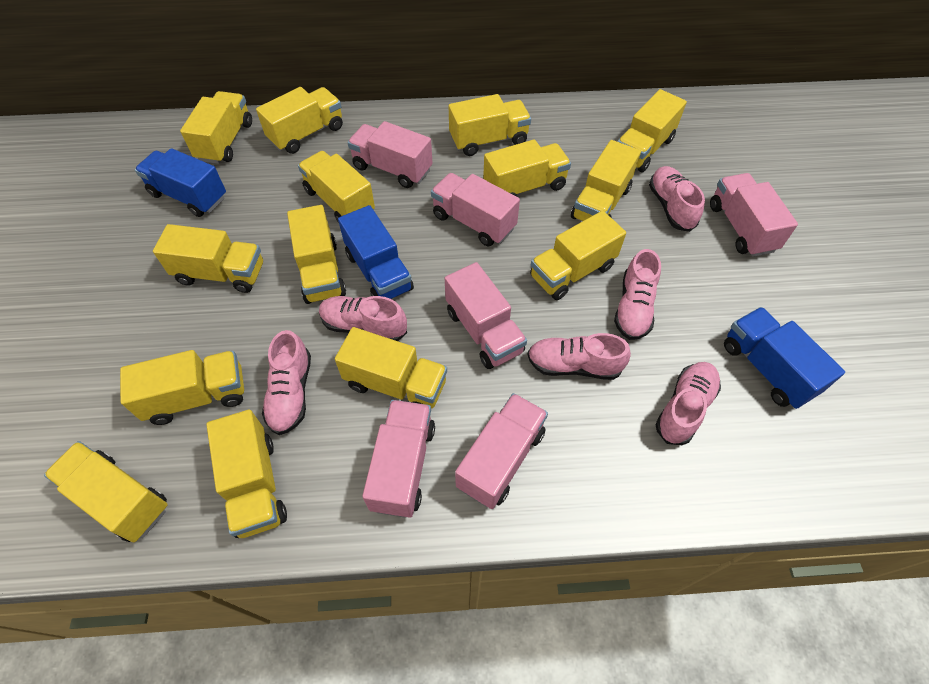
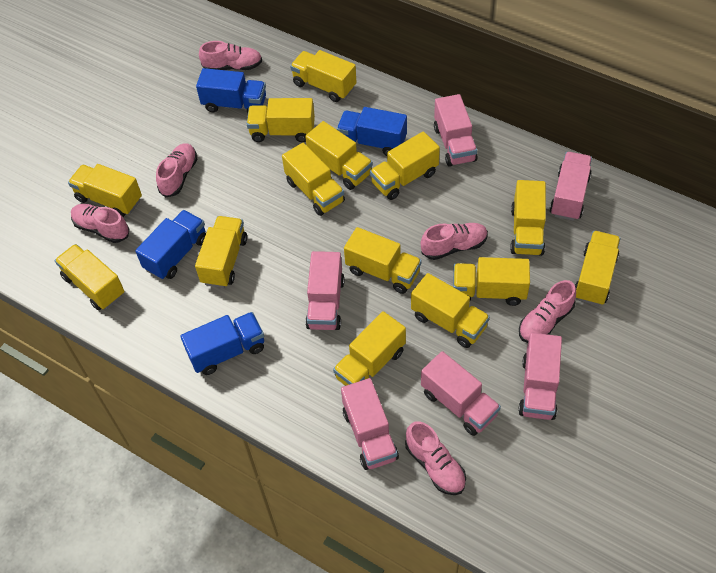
blue truck: 3 -> 4

